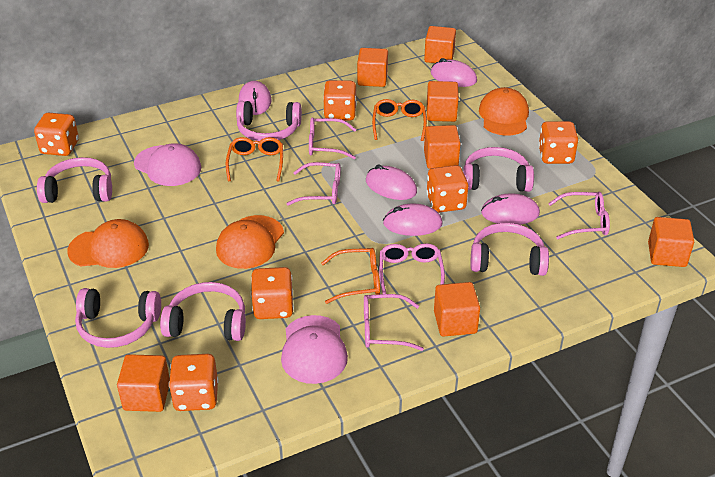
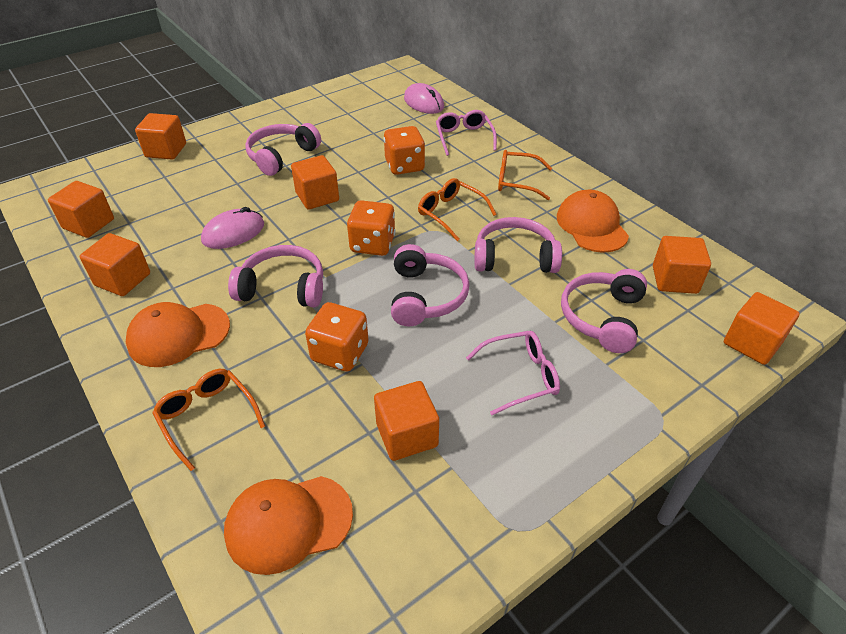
orange dice: 6 -> 3
pink cap: 2 -> 0
pink glasses: 5 -> 2
pink headphones: 6 -> 5
pink mouse: 5 -> 2

